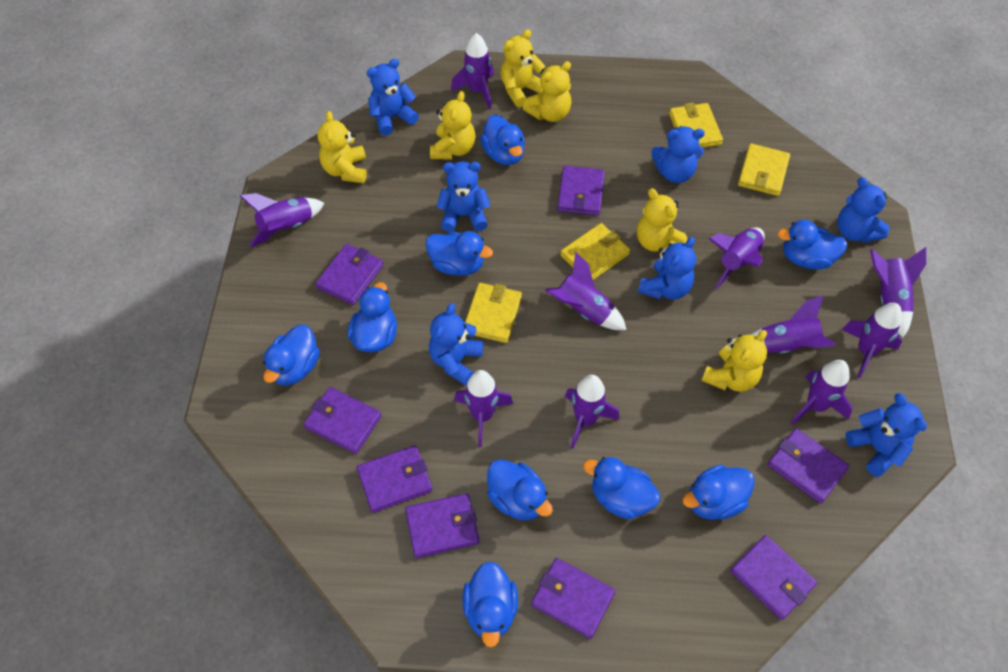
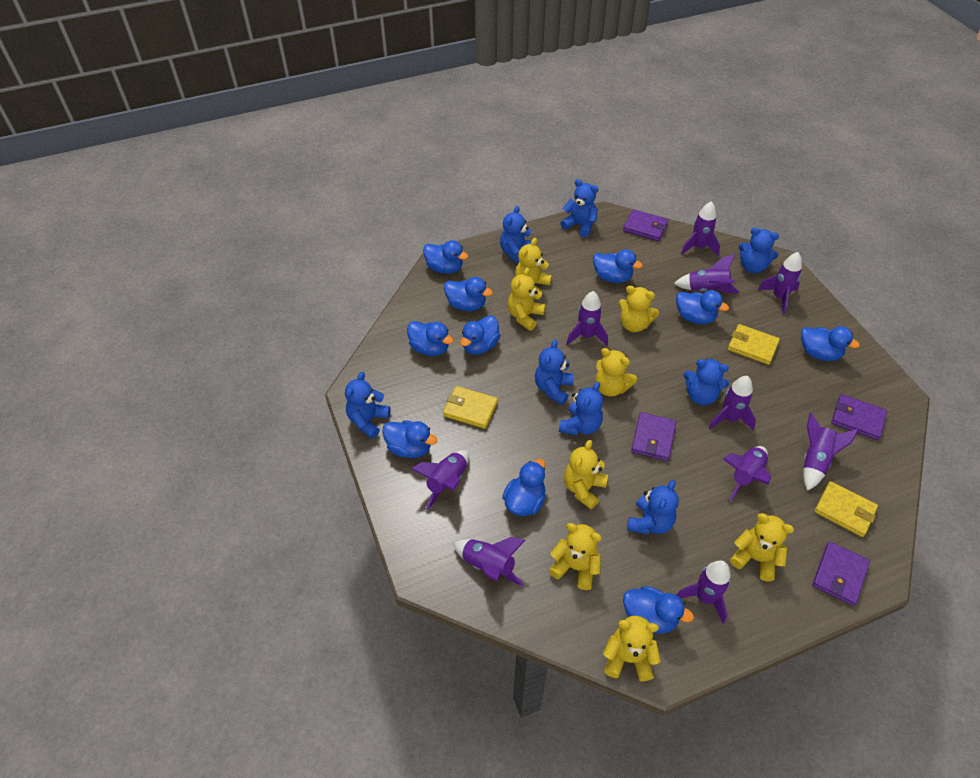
blue duck: 9 -> 10
blue teddy bear: 7 -> 8
purple wallet: 8 -> 4
yellow teddy bear: 6 -> 8
yellow wallet: 4 -> 3

